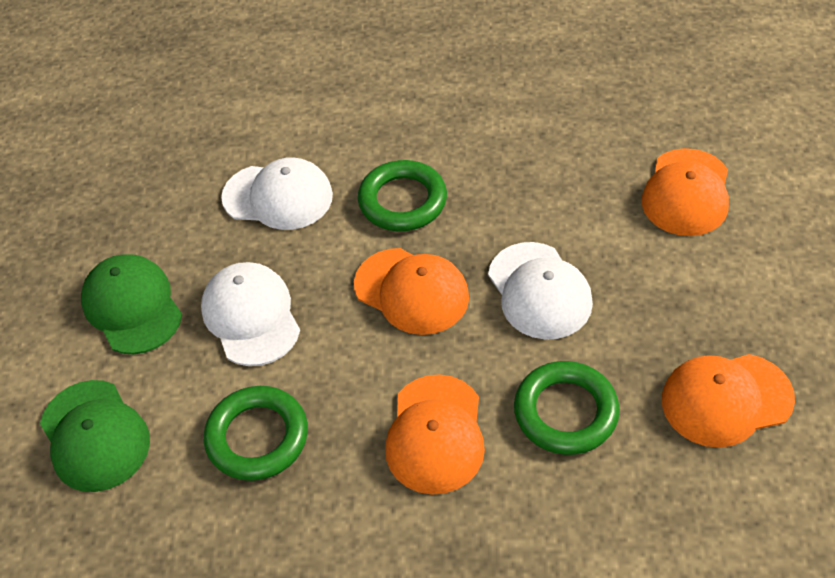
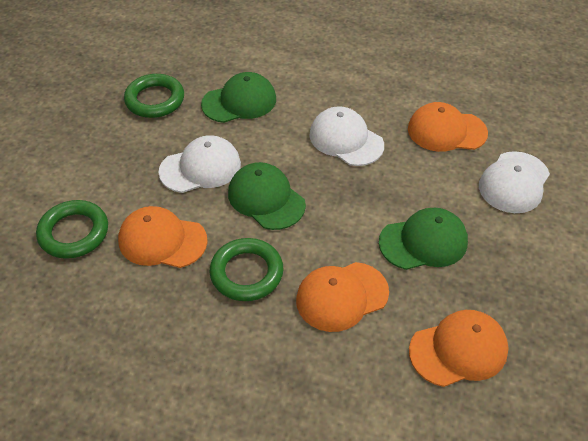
green cap: 2 -> 3

